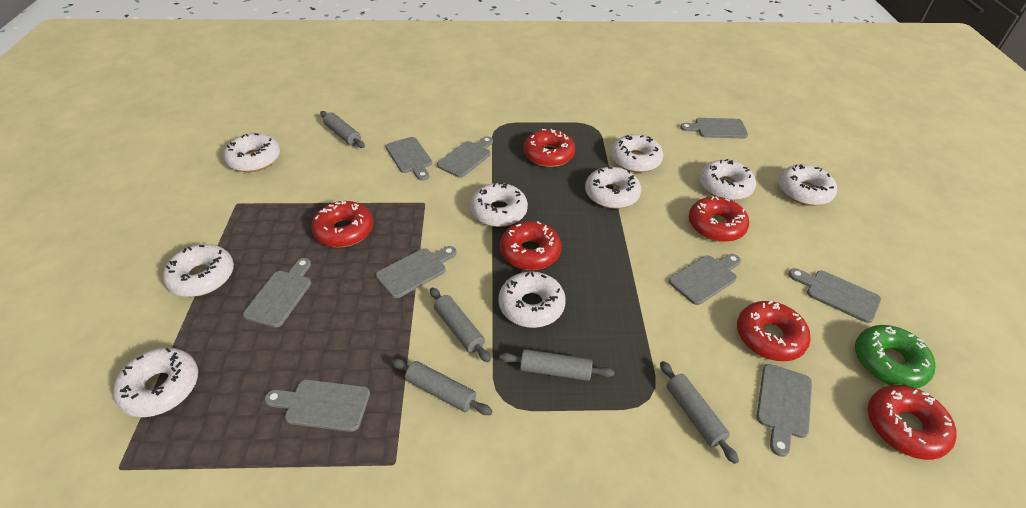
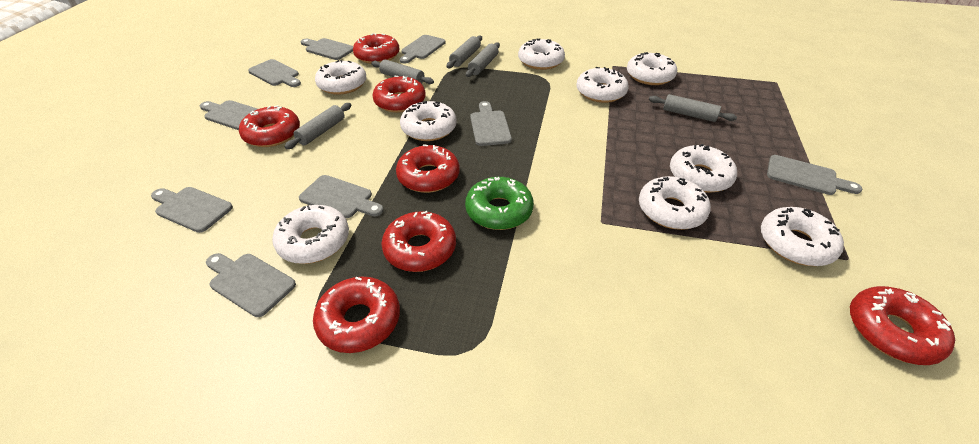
red donut: 6 -> 7

